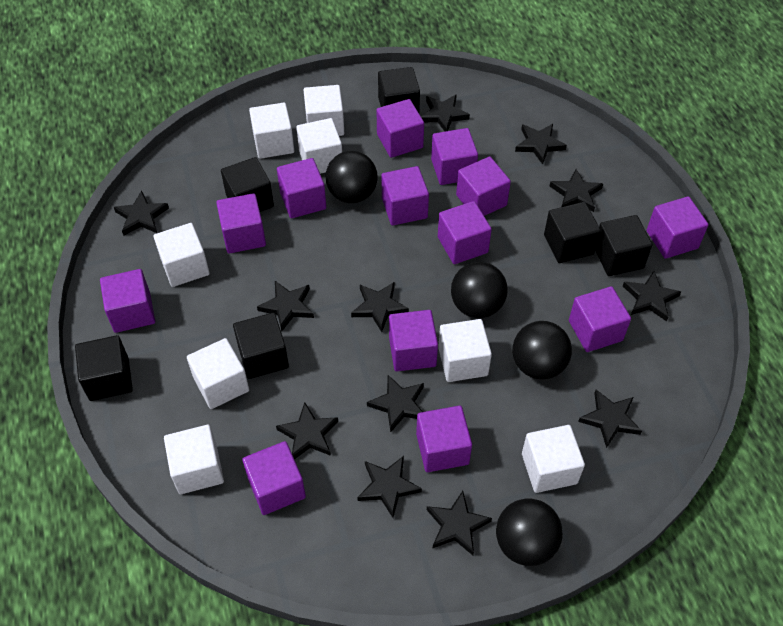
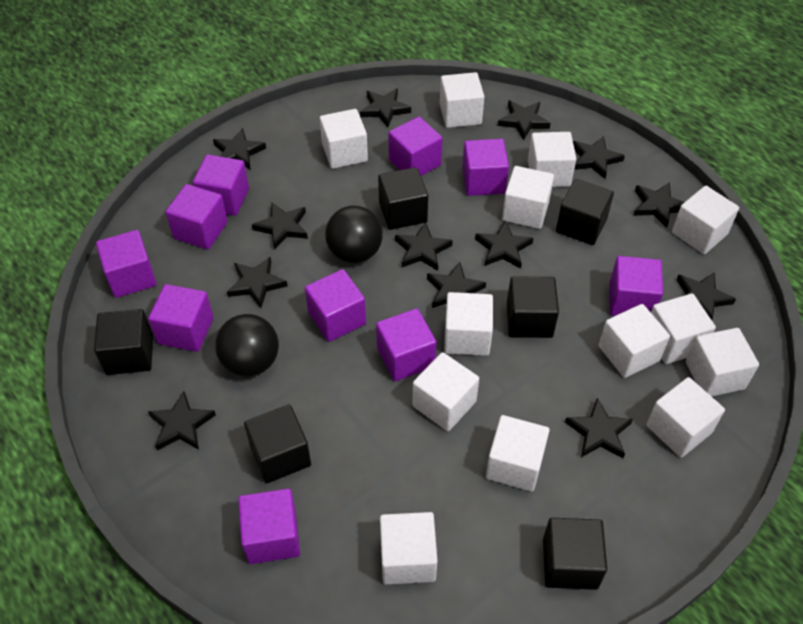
black ball: 4 -> 2
black star: 12 -> 13
purple cube: 13 -> 10
white cube: 8 -> 13

